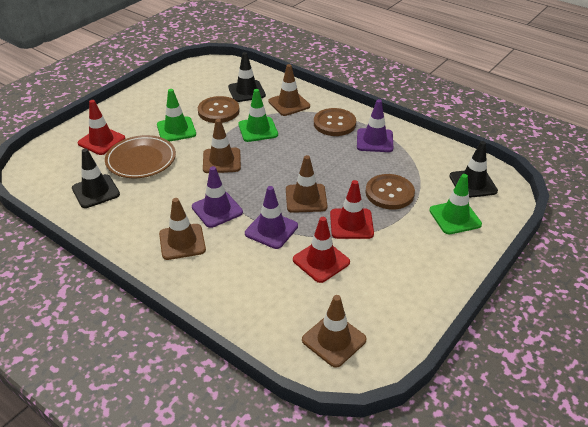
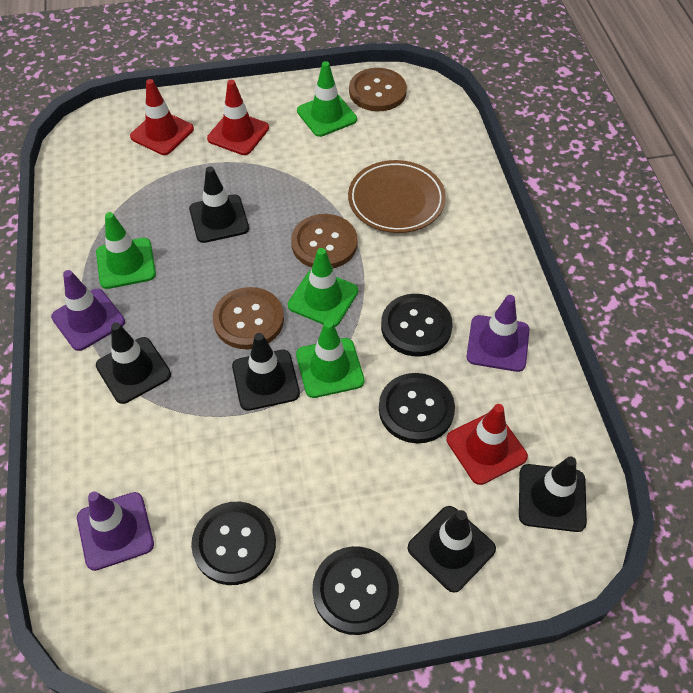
black button: 0 -> 4
black traffic cone: 3 -> 5
brown traffic cone: 5 -> 0
green traffic cone: 3 -> 4

